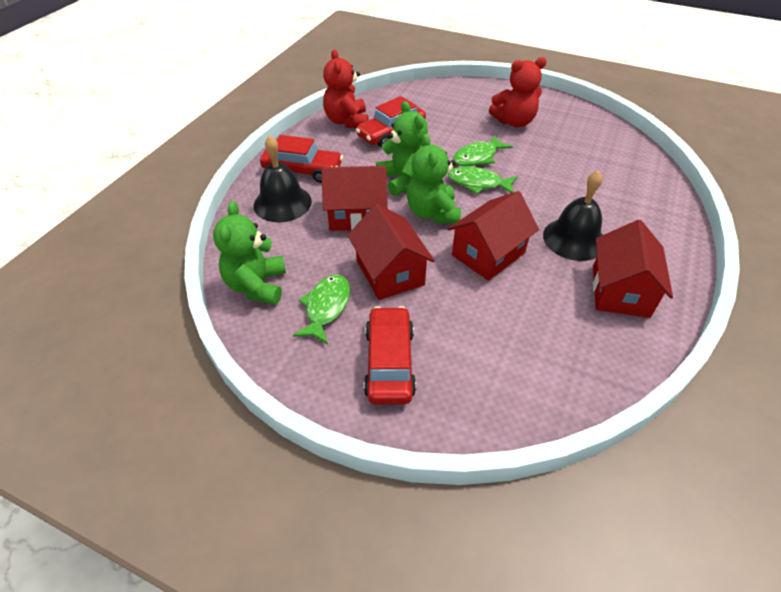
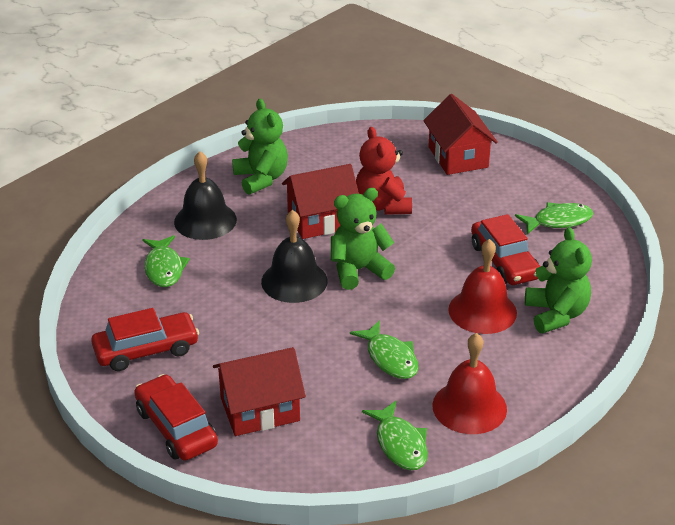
green fish: 3 -> 4
red bell: 0 -> 2
red house: 4 -> 3
red teddy bear: 2 -> 1

